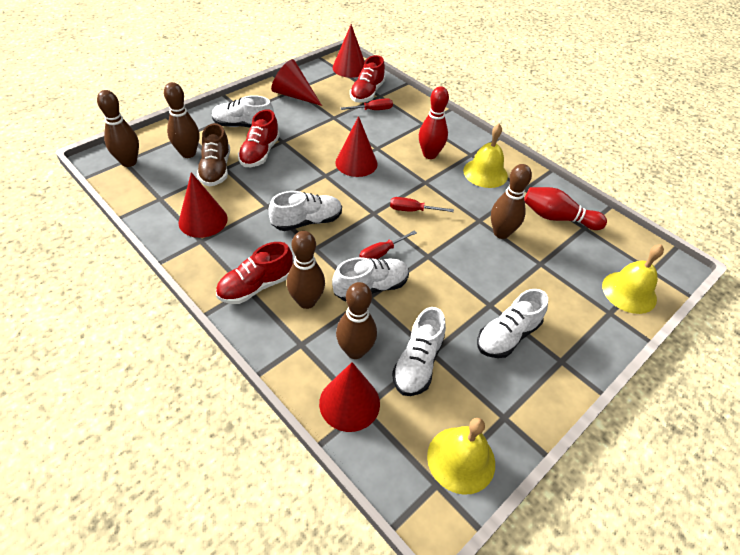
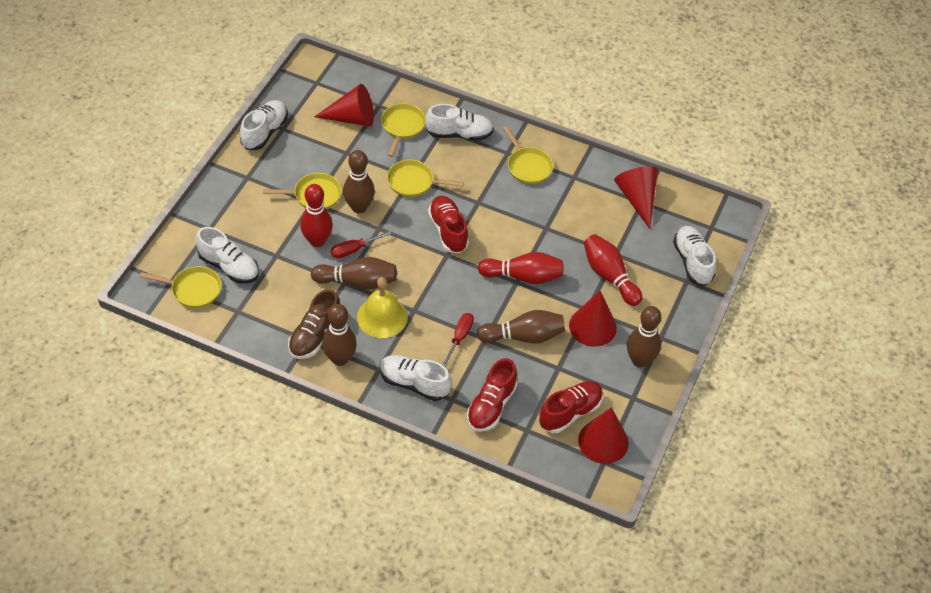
red bowling pin: 2 -> 3
red cone: 5 -> 4
red screwdriver: 3 -> 2
yellow bell: 3 -> 1
yellow pan: 0 -> 5

